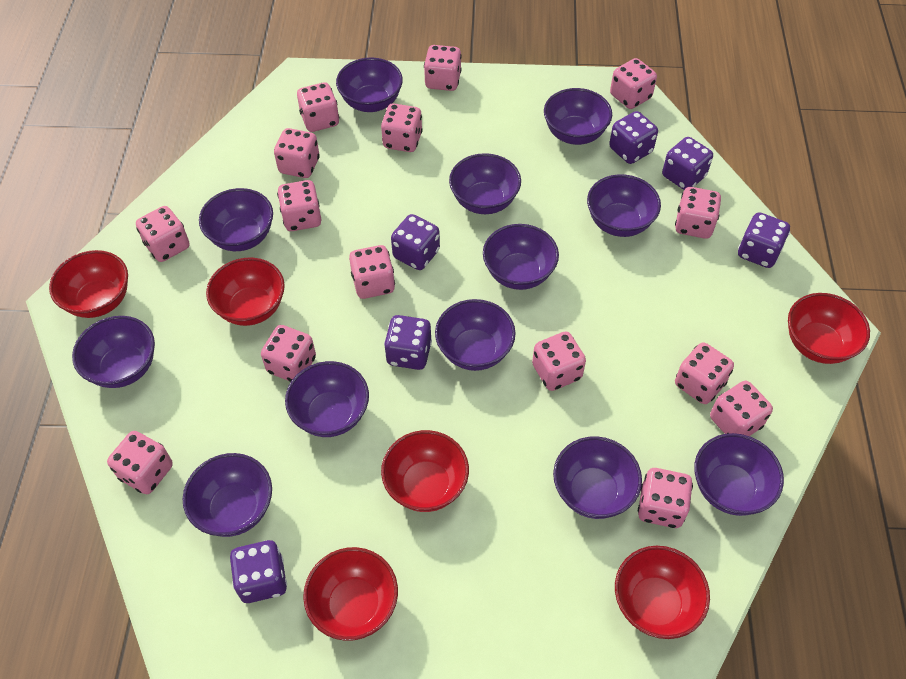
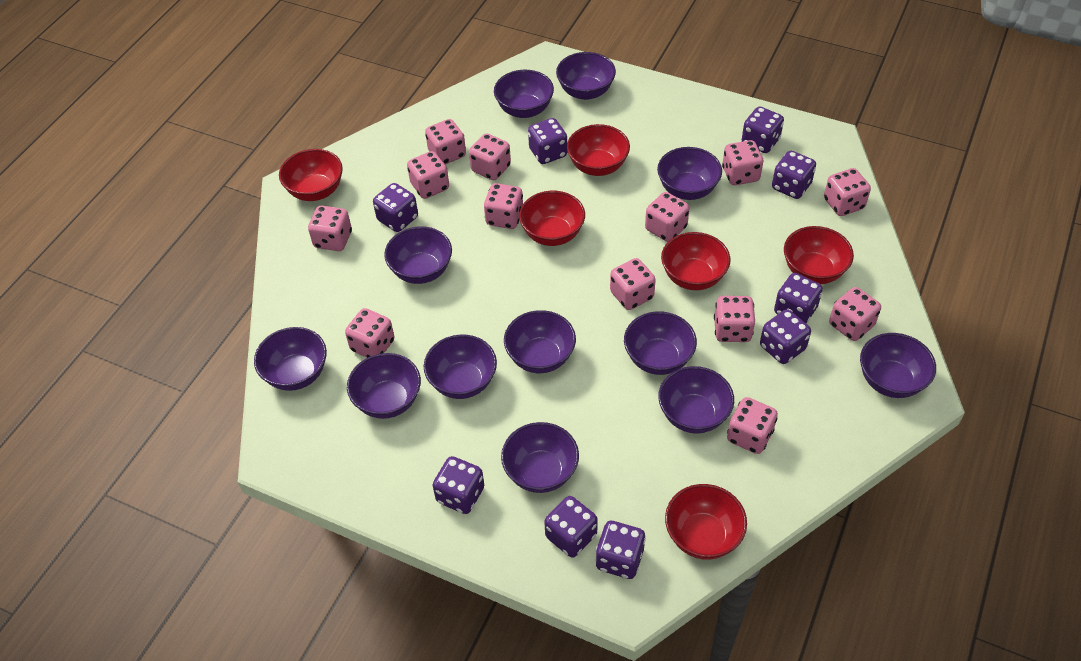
pink dice: 15 -> 13
purple dice: 6 -> 9

